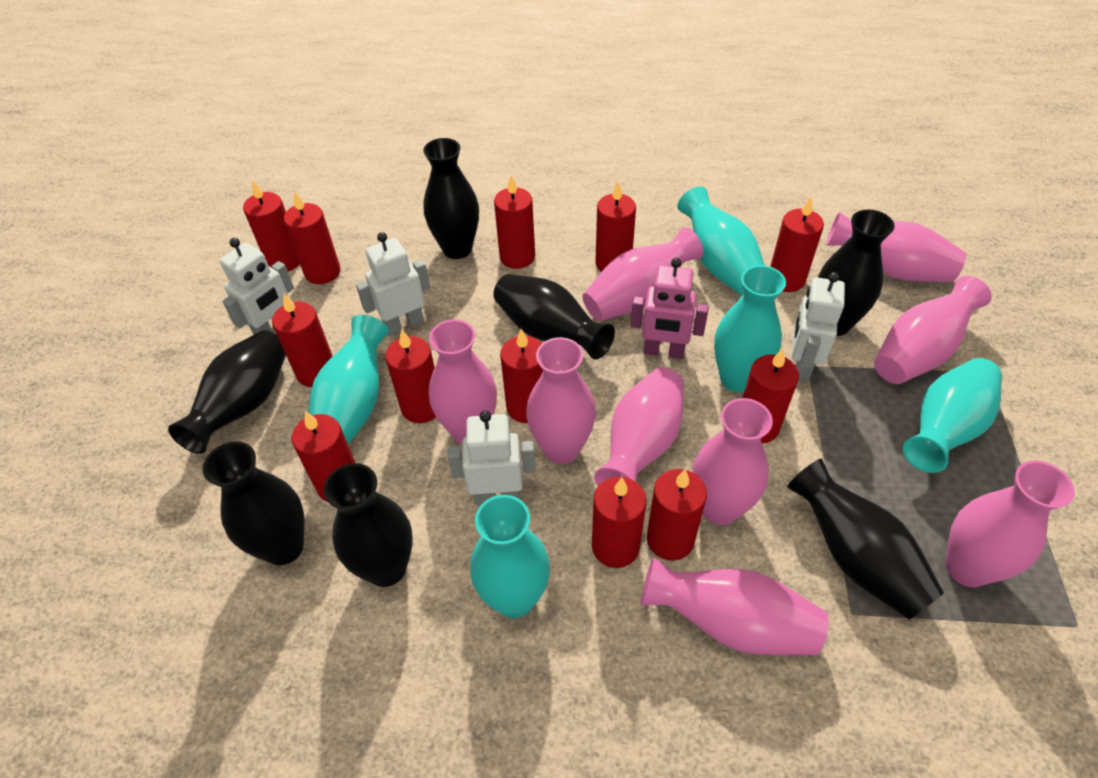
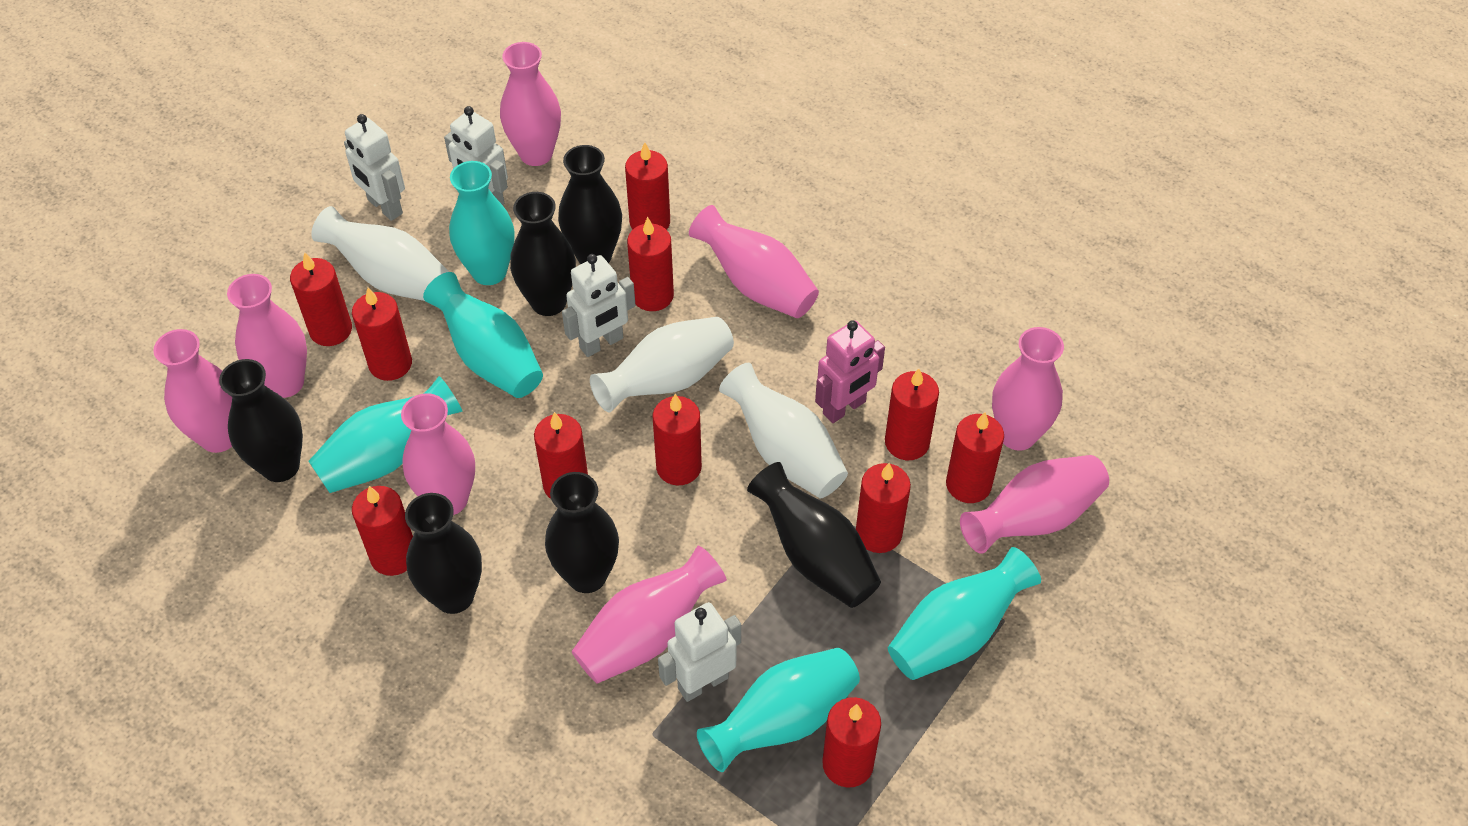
black vase: 7 -> 6
pink vase: 9 -> 8
red candle: 12 -> 11
white vase: 0 -> 3

